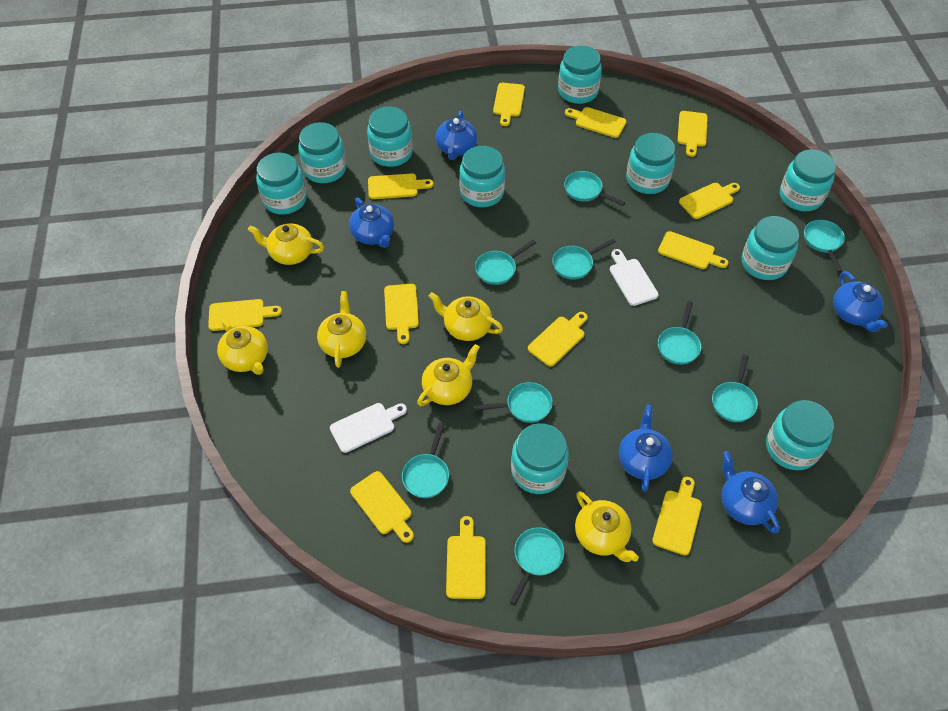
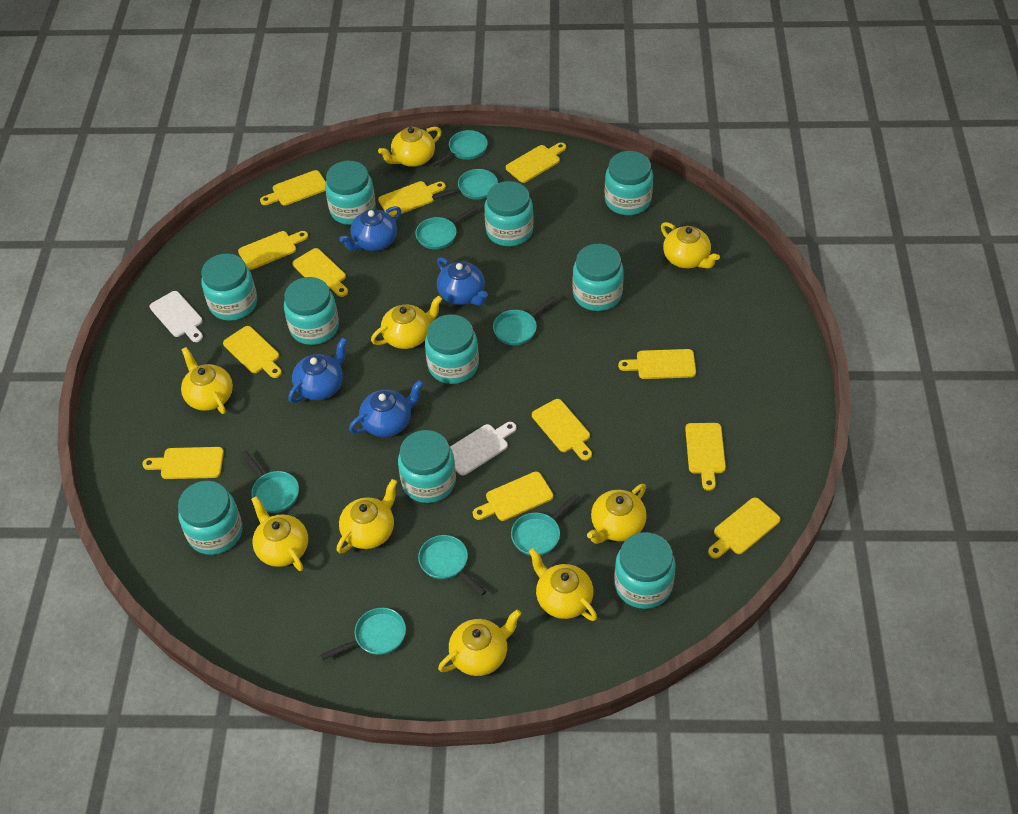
blue teapot: 5 -> 4
turquoise pan: 9 -> 8
yellow teapot: 6 -> 9

